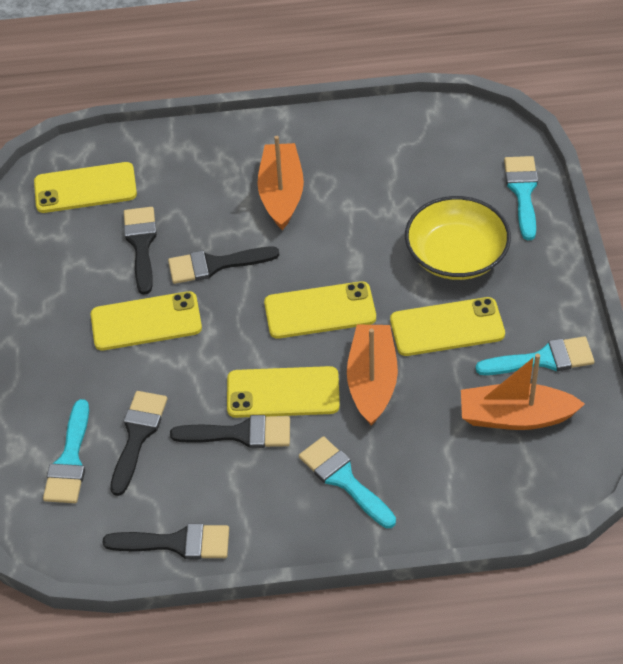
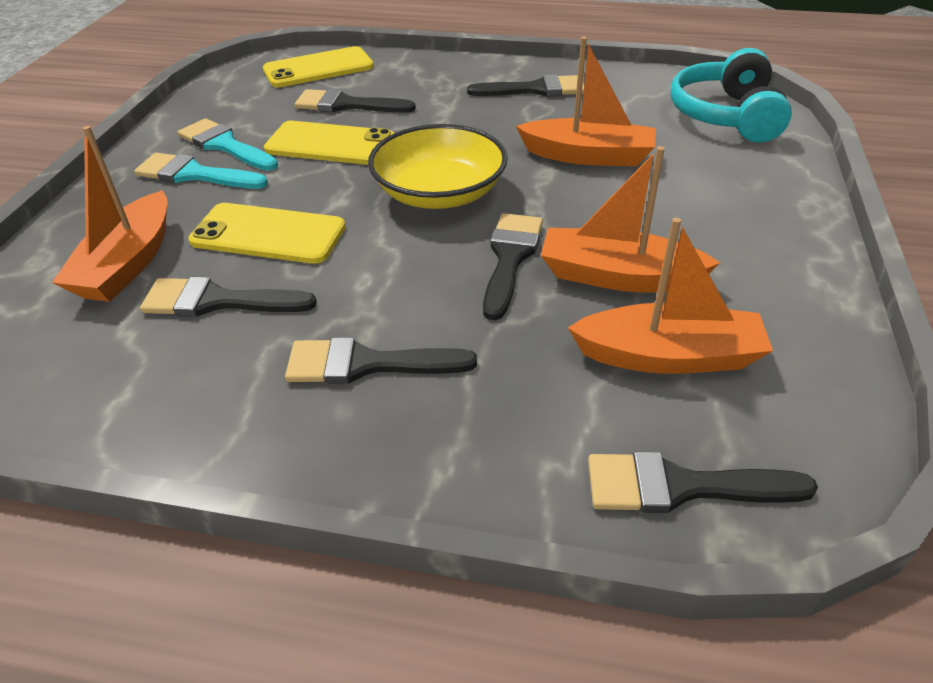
black brush: 5 -> 6
orange boat: 3 -> 4
turquoise brush: 4 -> 2
turquoise headphones: 0 -> 1
yellow phone: 5 -> 3

